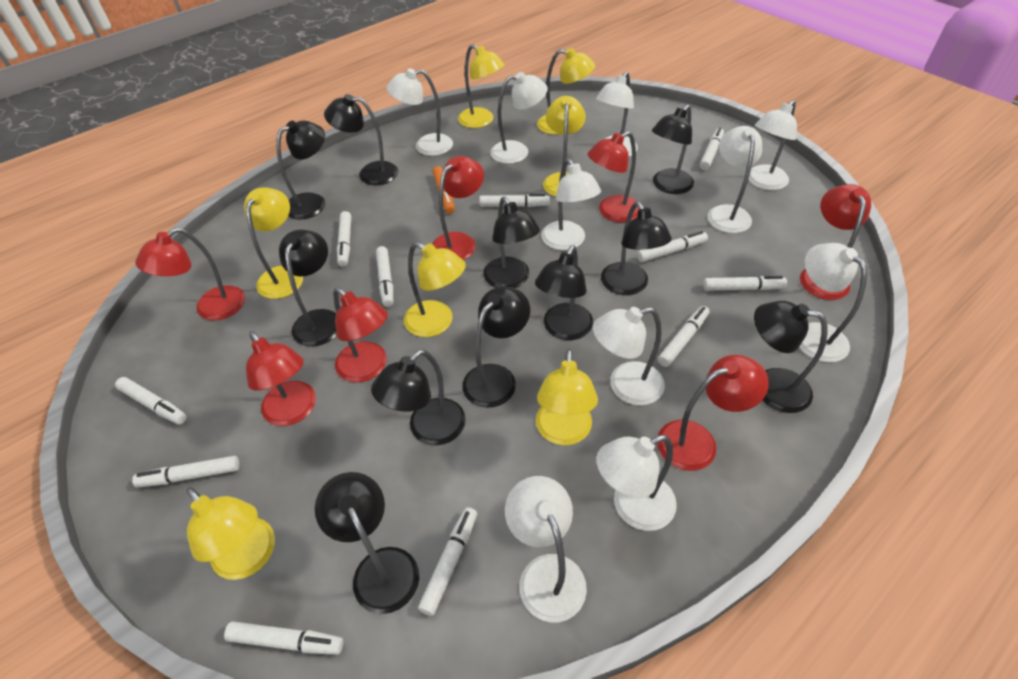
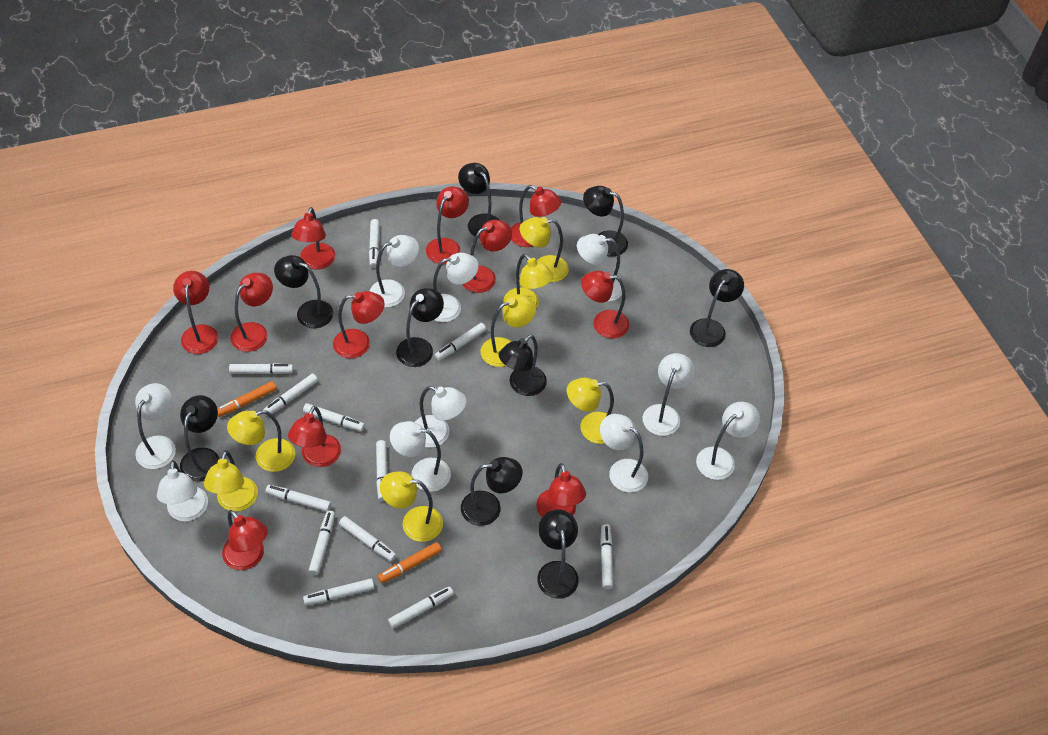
black lamp: 11 -> 9
orange marker: 1 -> 2
red lamp: 7 -> 11
white marker: 11 -> 12

